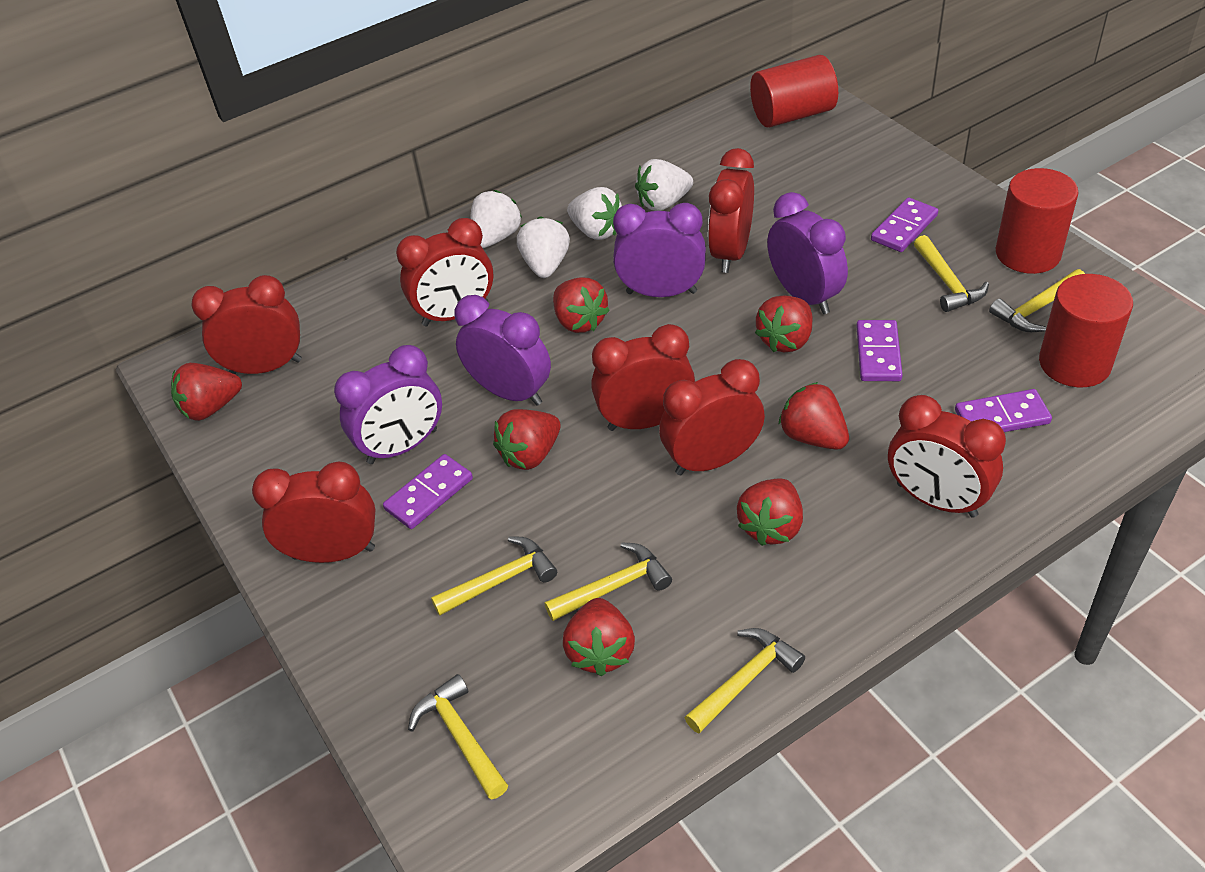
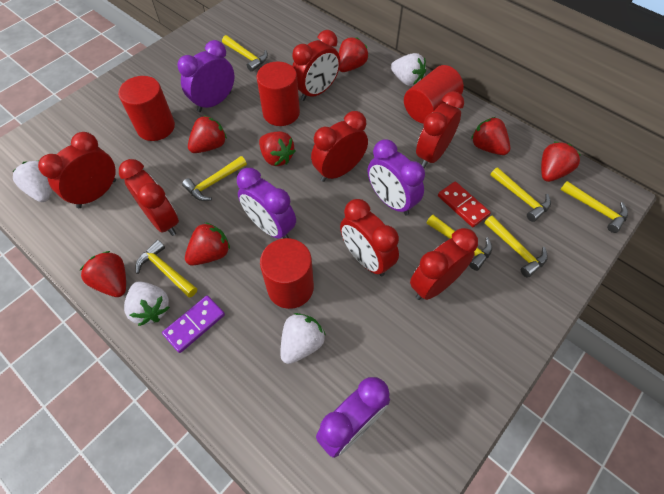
purple domino: 4 -> 1
red cylinder: 3 -> 4
red domino: 0 -> 1
yellow hammer: 6 -> 7

